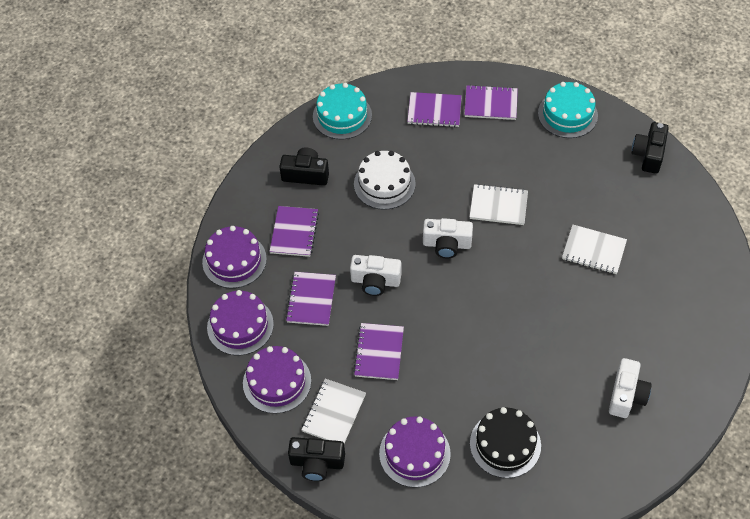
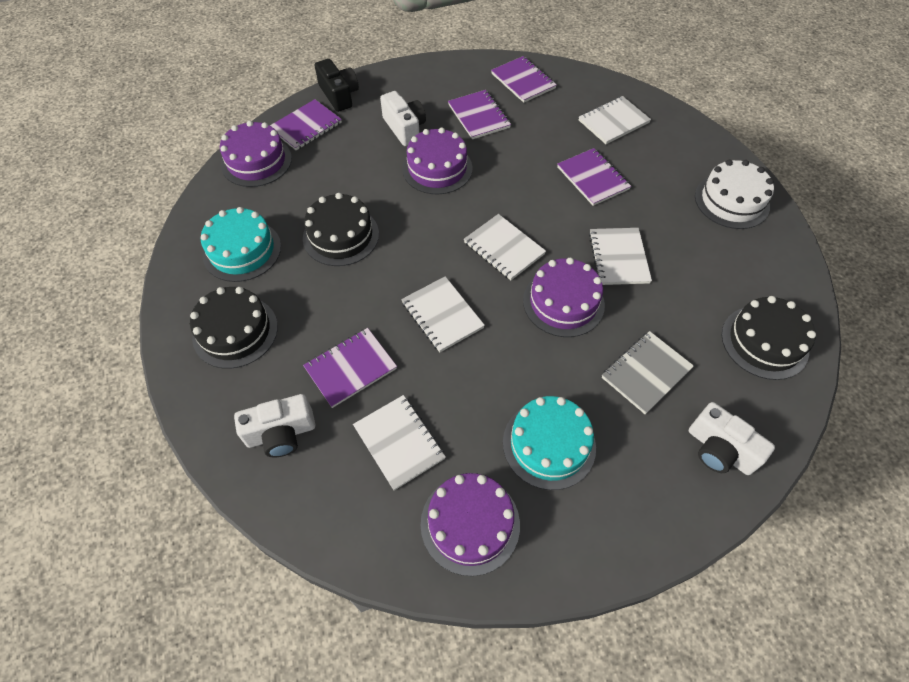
black cake: 1 -> 3
black camera: 3 -> 1
grey notebook: 0 -> 1
white notebook: 3 -> 5

